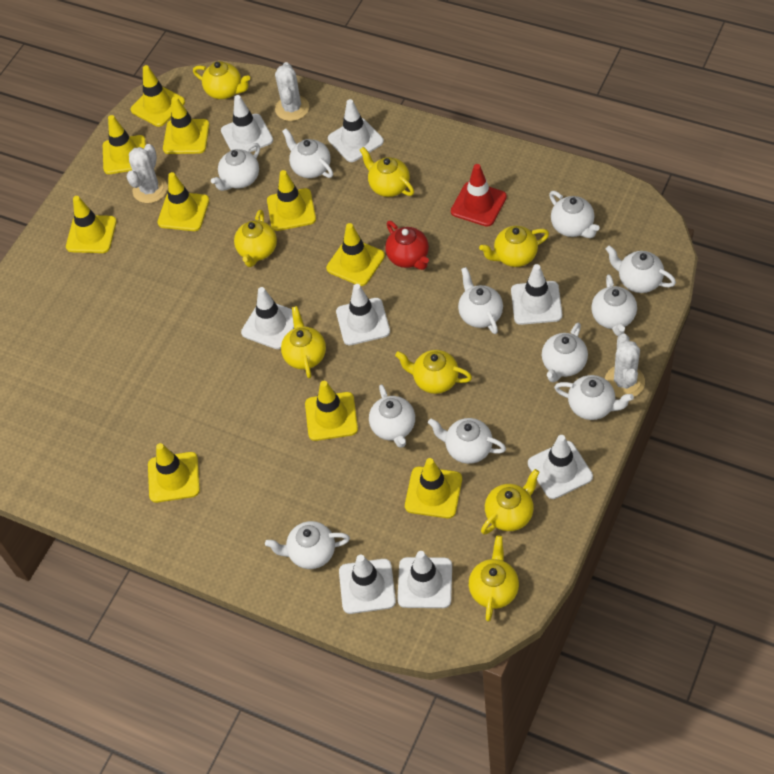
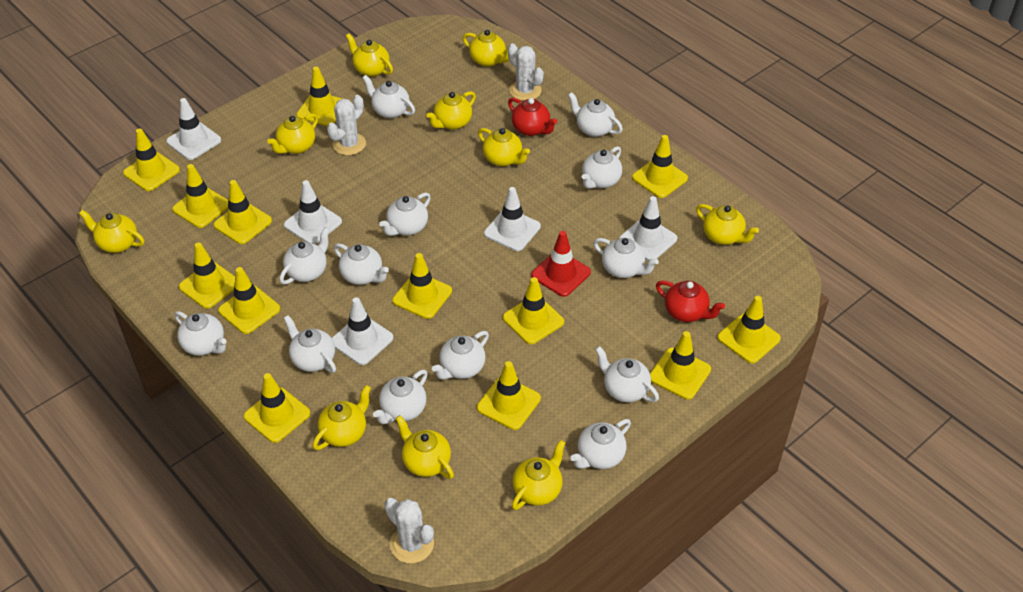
red teapot: 1 -> 2
white teapot: 11 -> 13
white traffic cone: 8 -> 5
yellow teapot: 8 -> 10
yellow traffic cone: 10 -> 13

